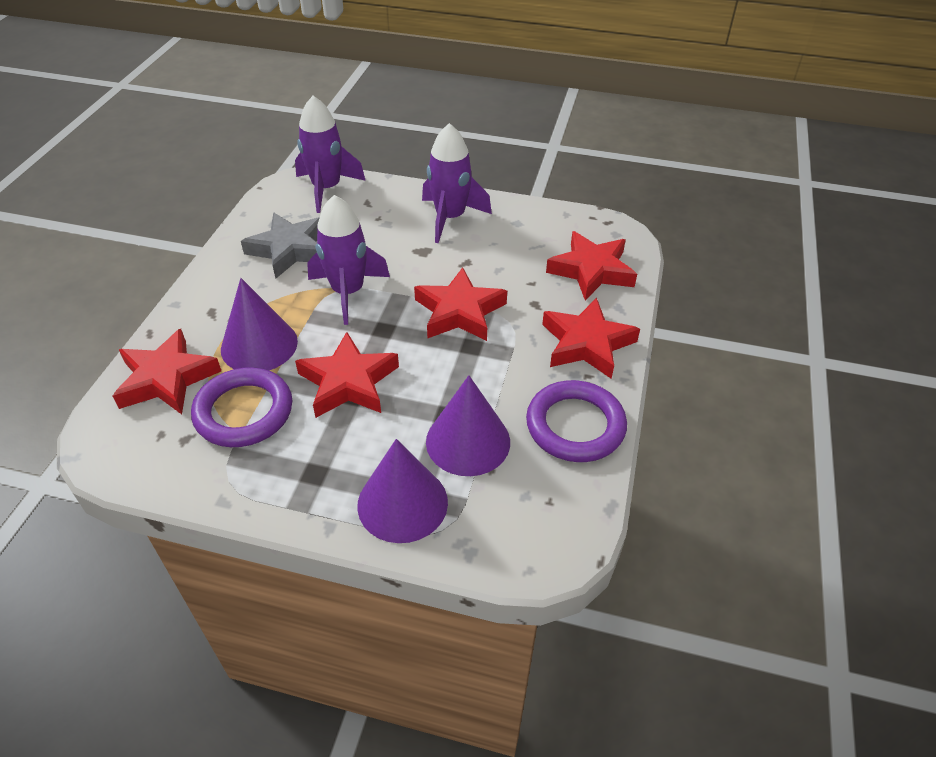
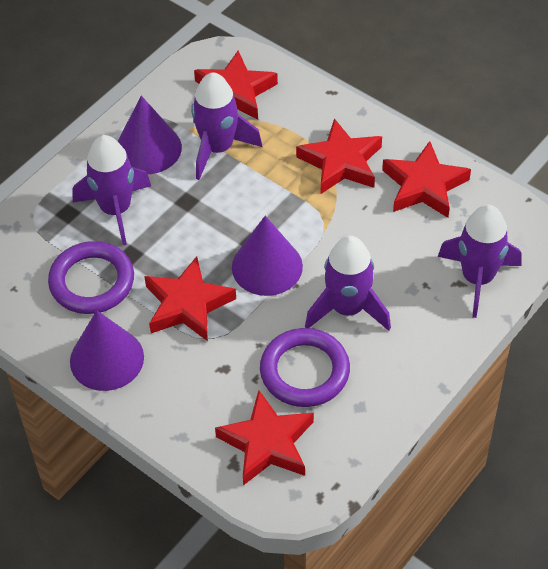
grey star: 1 -> 0
purple rocket: 3 -> 4

